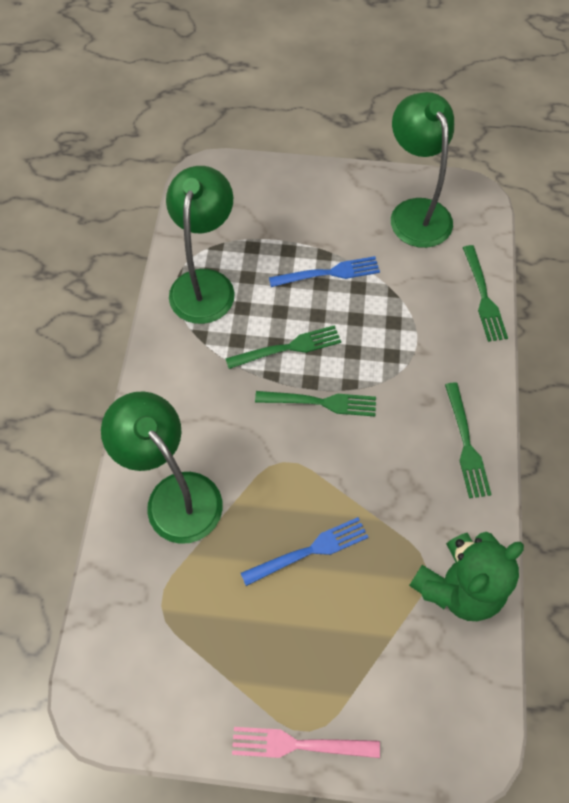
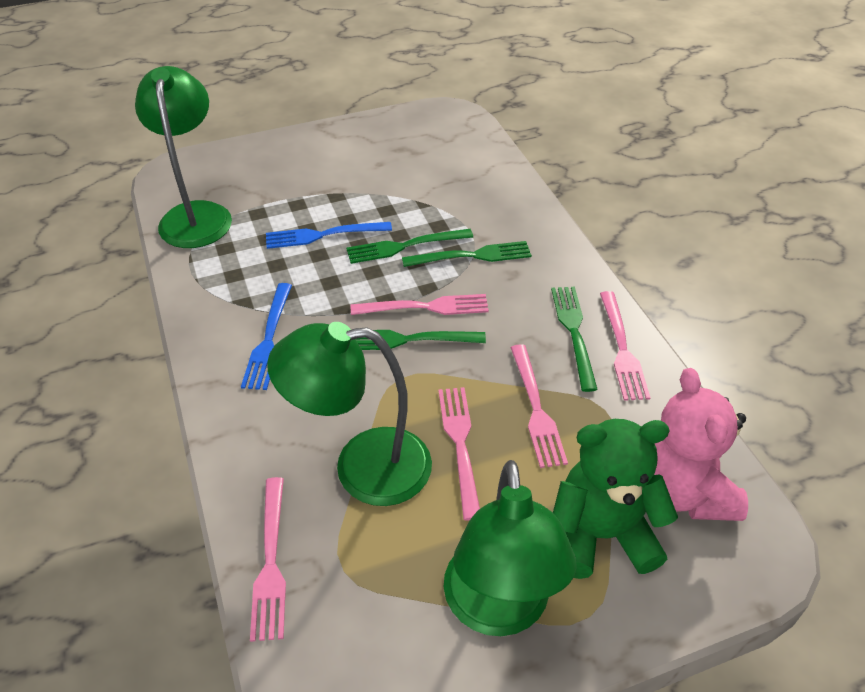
pink fork: 1 -> 5
pink teddy bear: 0 -> 1

